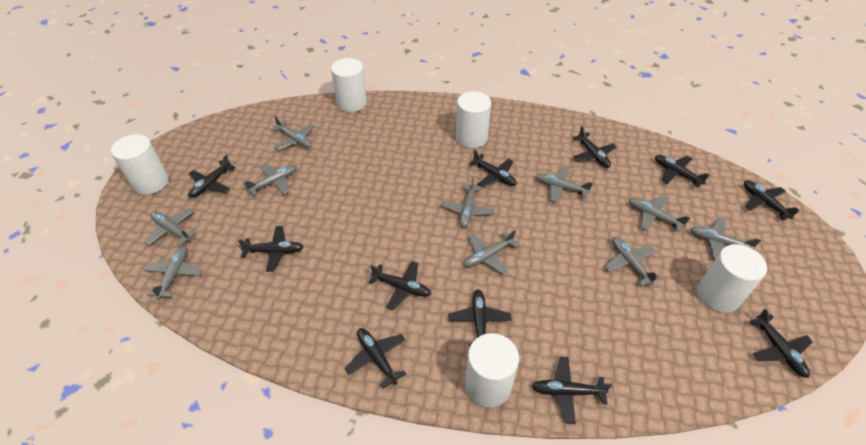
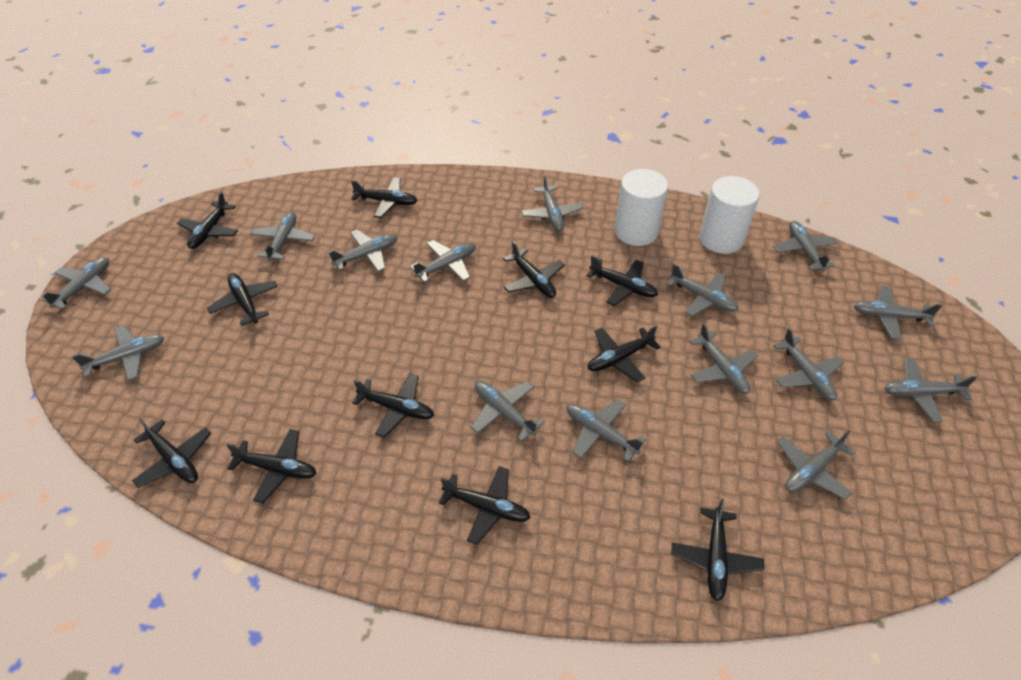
grey plane: 10 -> 15
white cylinder: 5 -> 2

